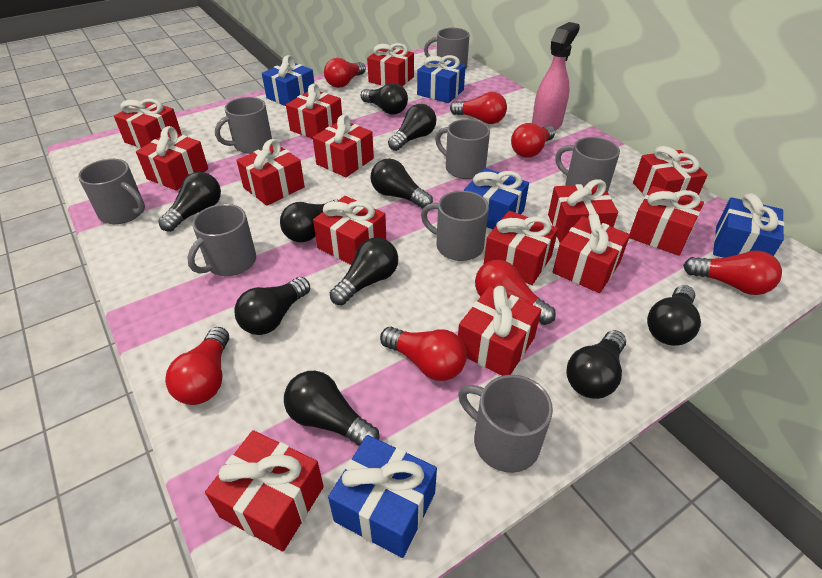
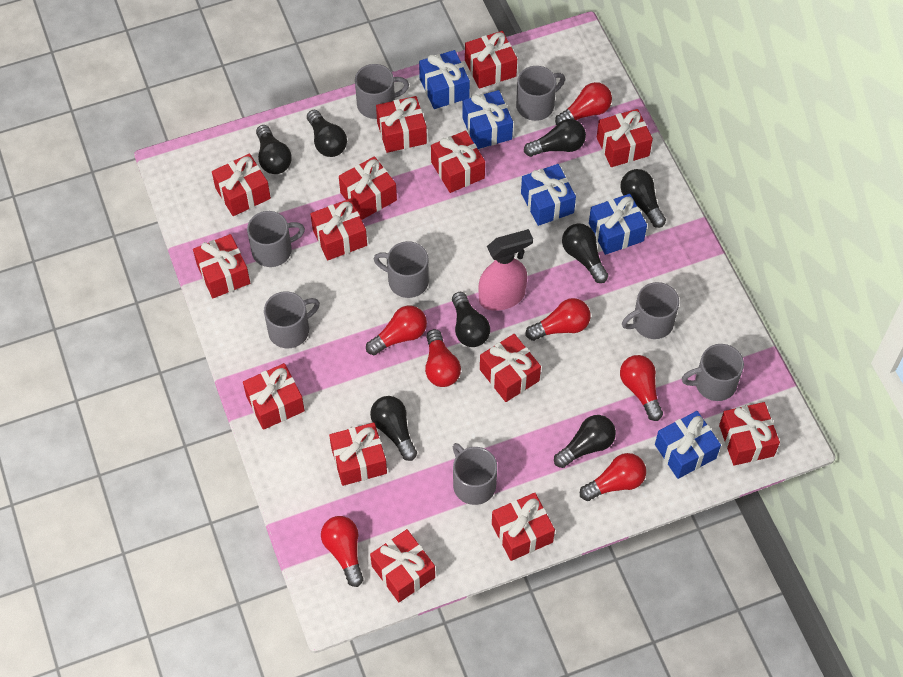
black light bulb: 10 -> 8

